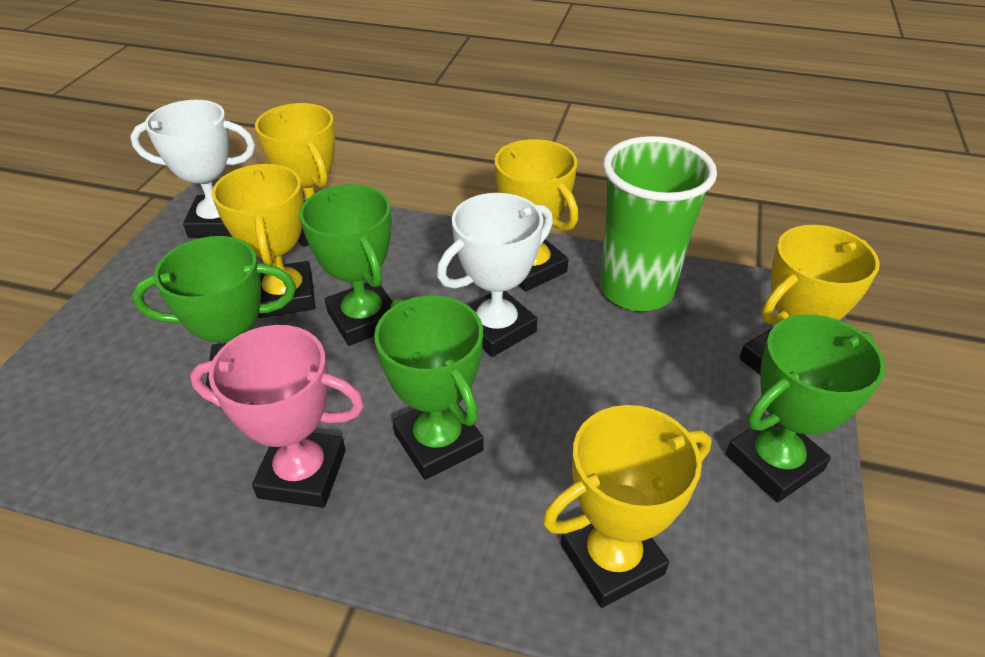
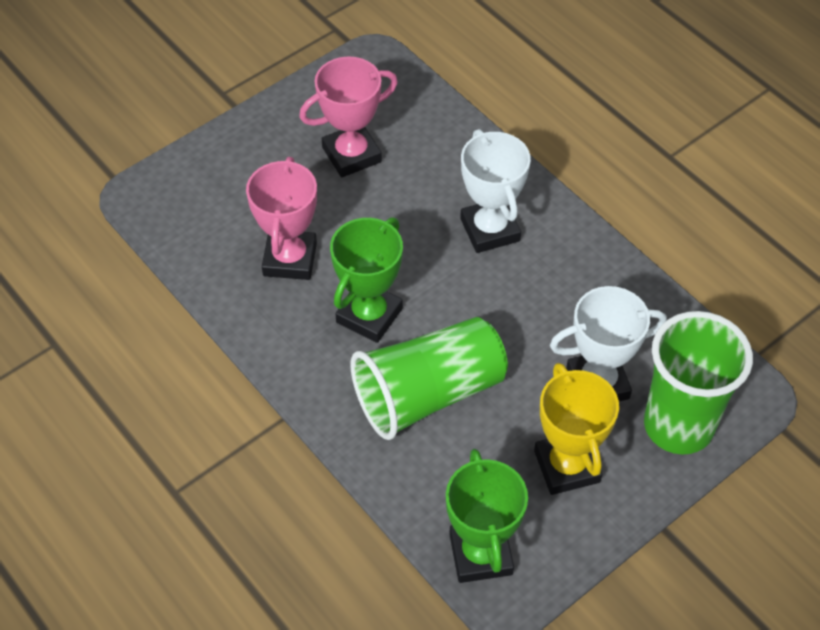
green cup: 1 -> 2
green trophy: 4 -> 2
pink trophy: 1 -> 2
yellow trophy: 5 -> 1

